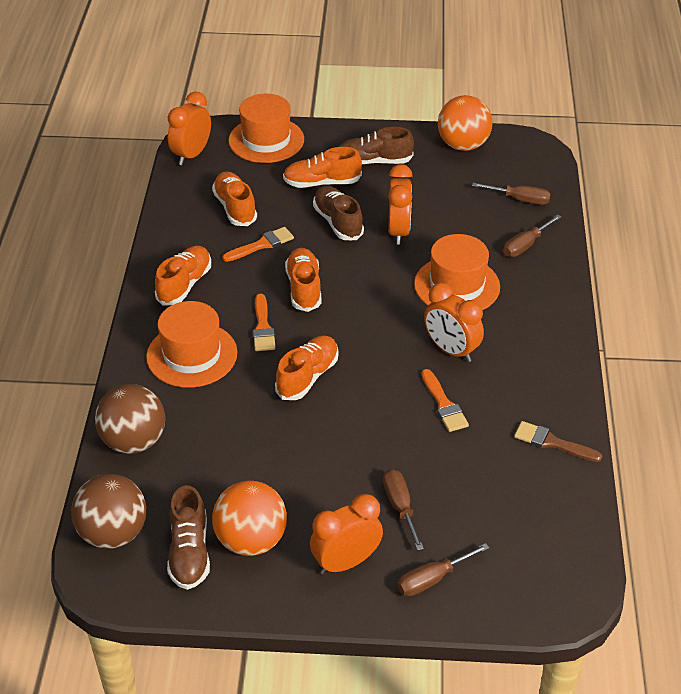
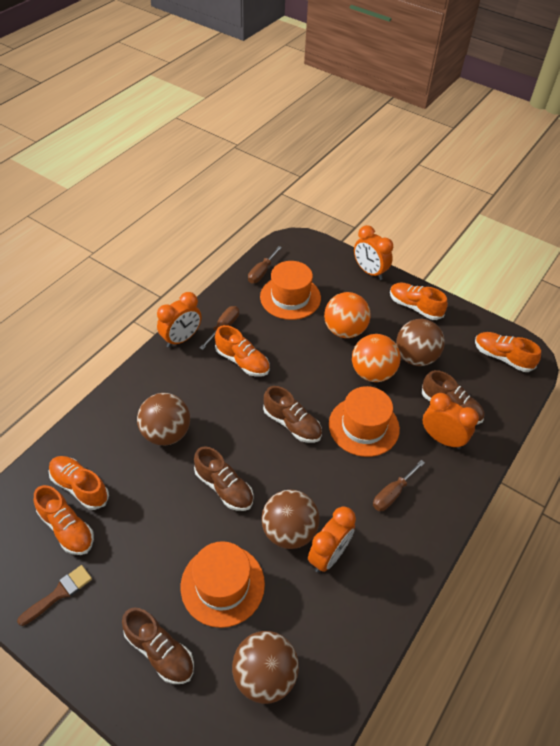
brown ball: 2 -> 4
brown screwdriver: 4 -> 3
brown shoe: 3 -> 4
orange brush: 3 -> 0

